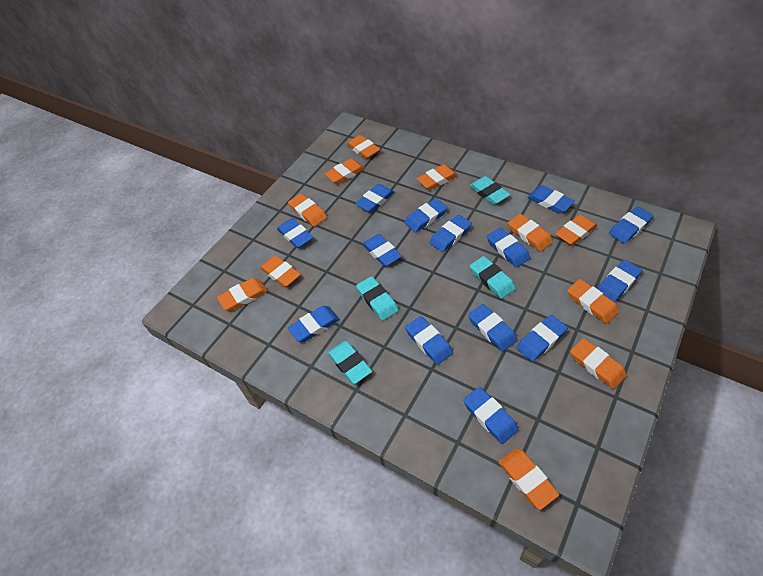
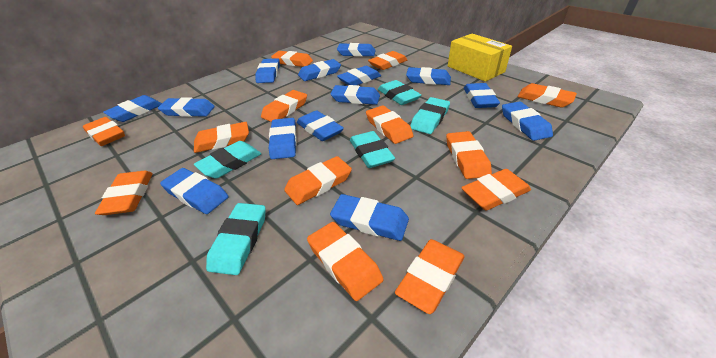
orange eraser: 11 -> 13
turquoise eraser: 4 -> 5
yellow box: 0 -> 1

